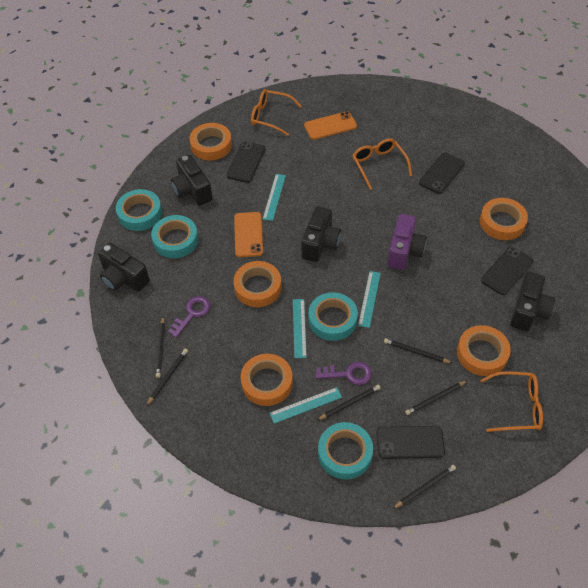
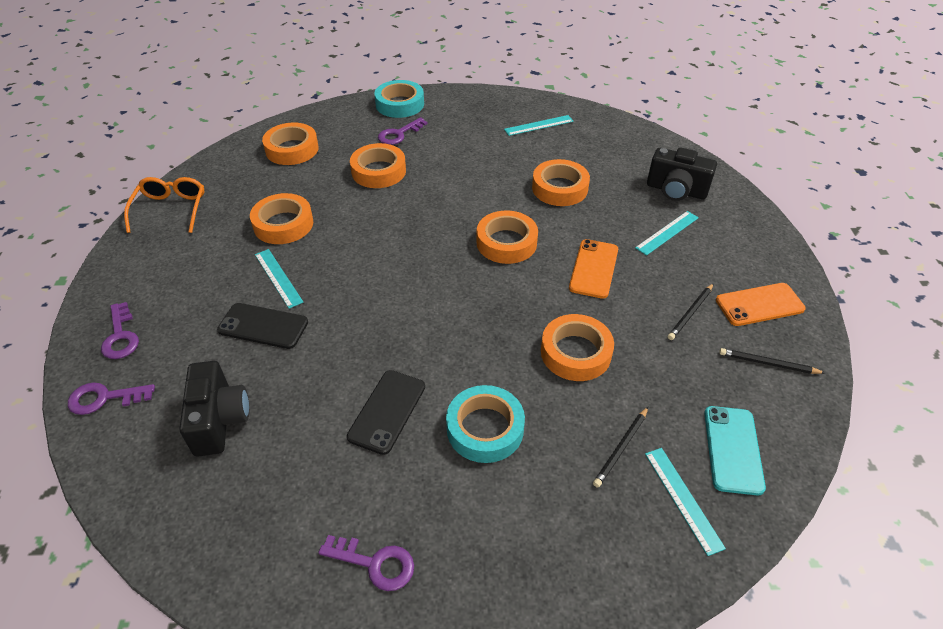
black camera: 4 -> 2
black pencil: 6 -> 3
black phone: 4 -> 2
orange glasses: 3 -> 1
orange tape: 5 -> 6
purple camera: 1 -> 0
purple key: 2 -> 4
turquoise phone: 0 -> 1
turquoise tape: 4 -> 2

